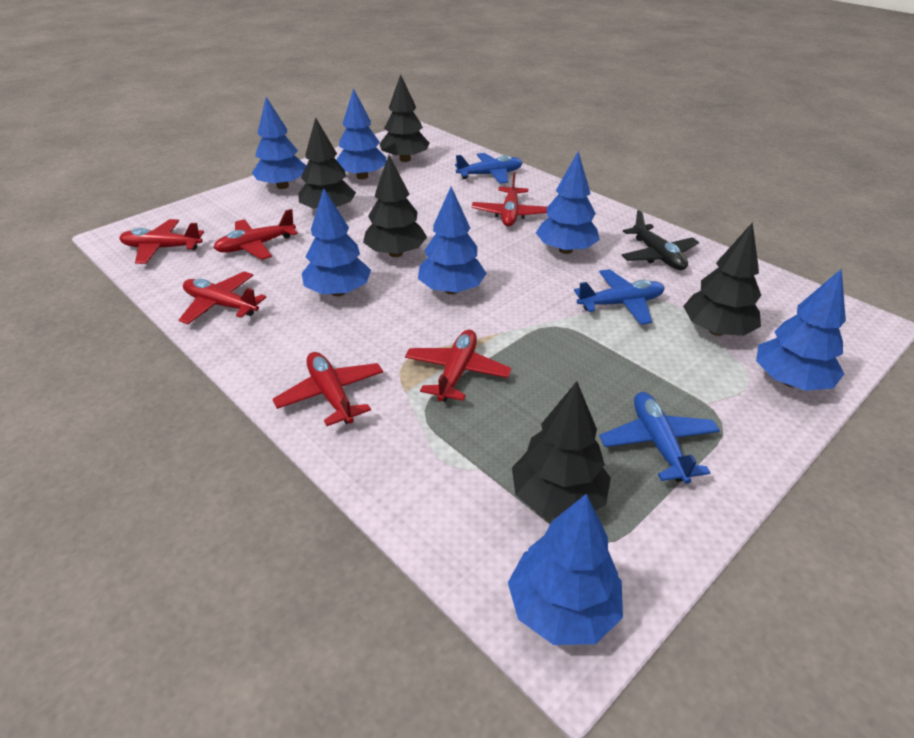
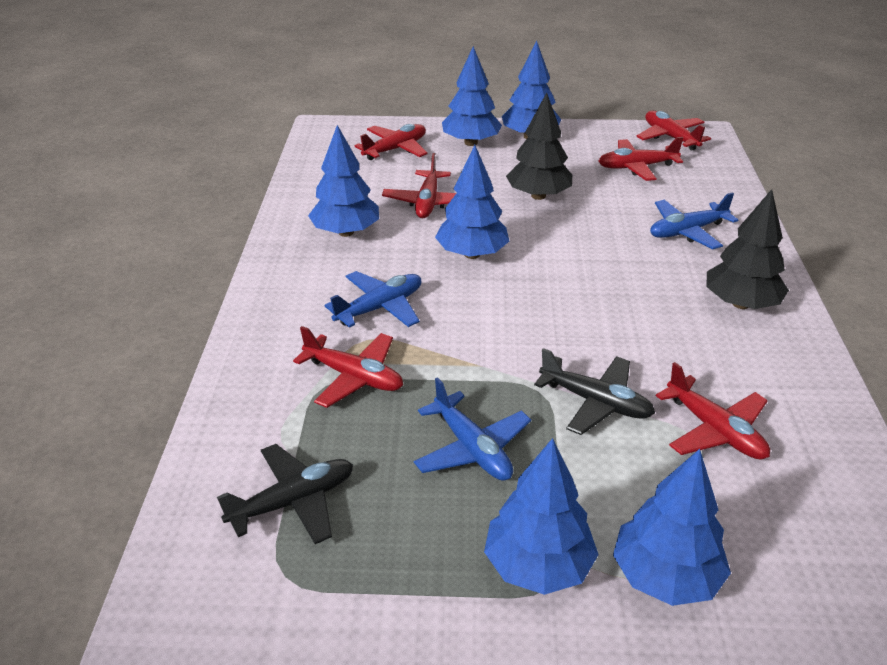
black plane: 1 -> 2
black tree: 5 -> 2
blue tree: 7 -> 6

